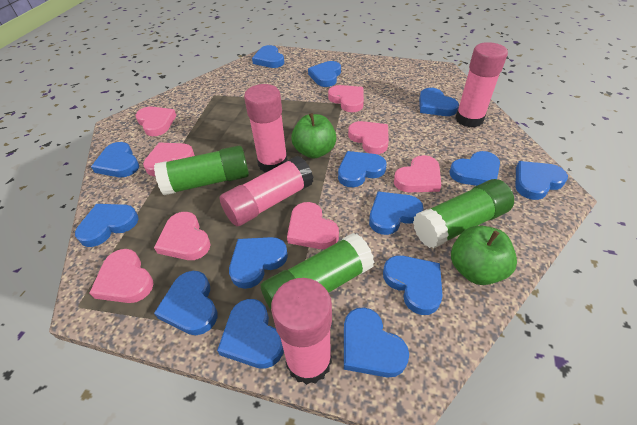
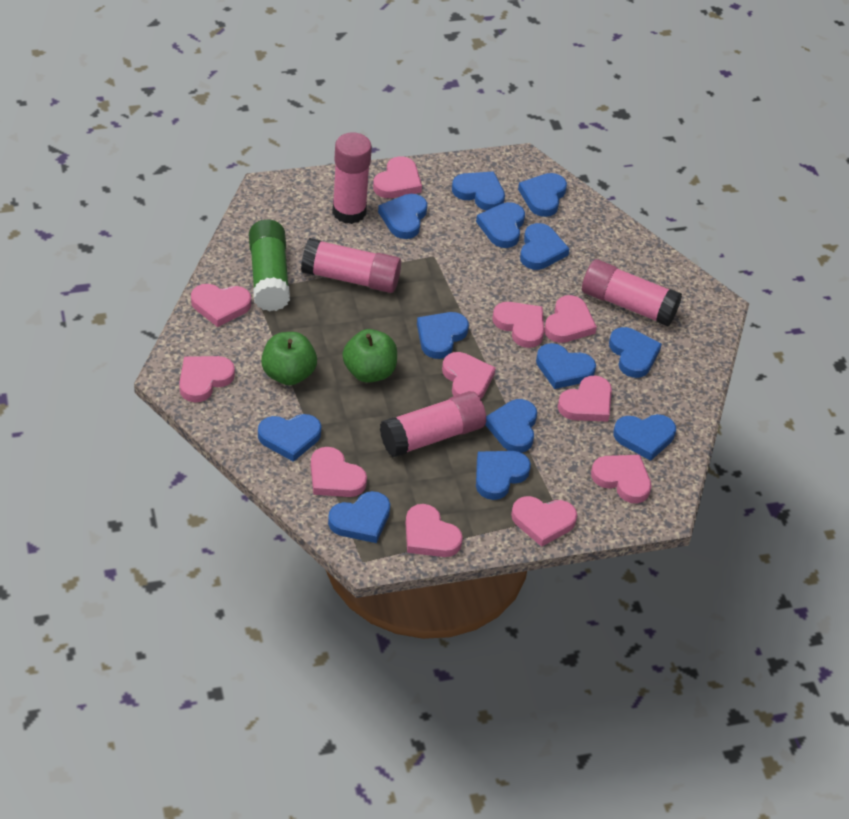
blue heart: 14 -> 13
green glue stick: 3 -> 1
pink heart: 8 -> 11

